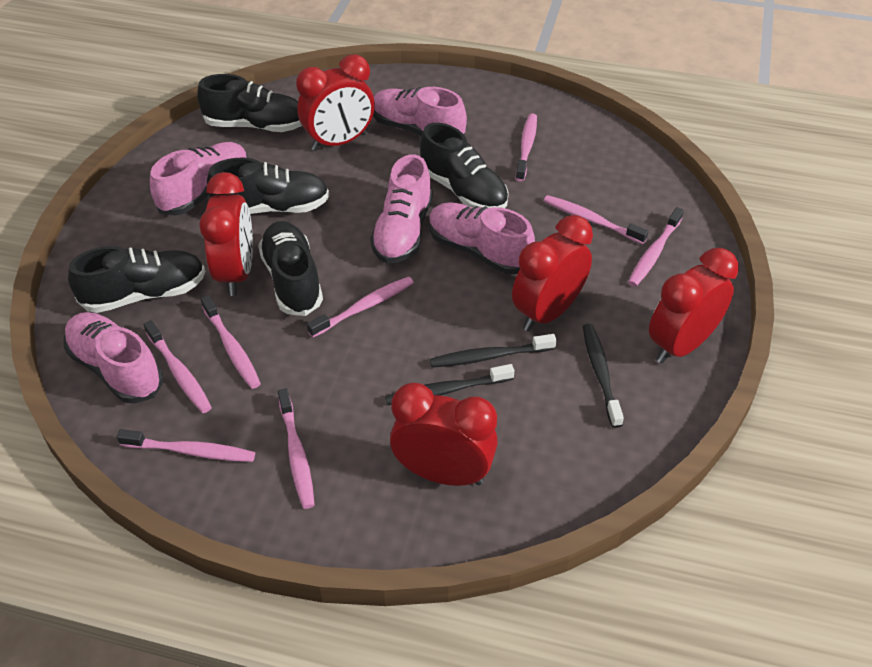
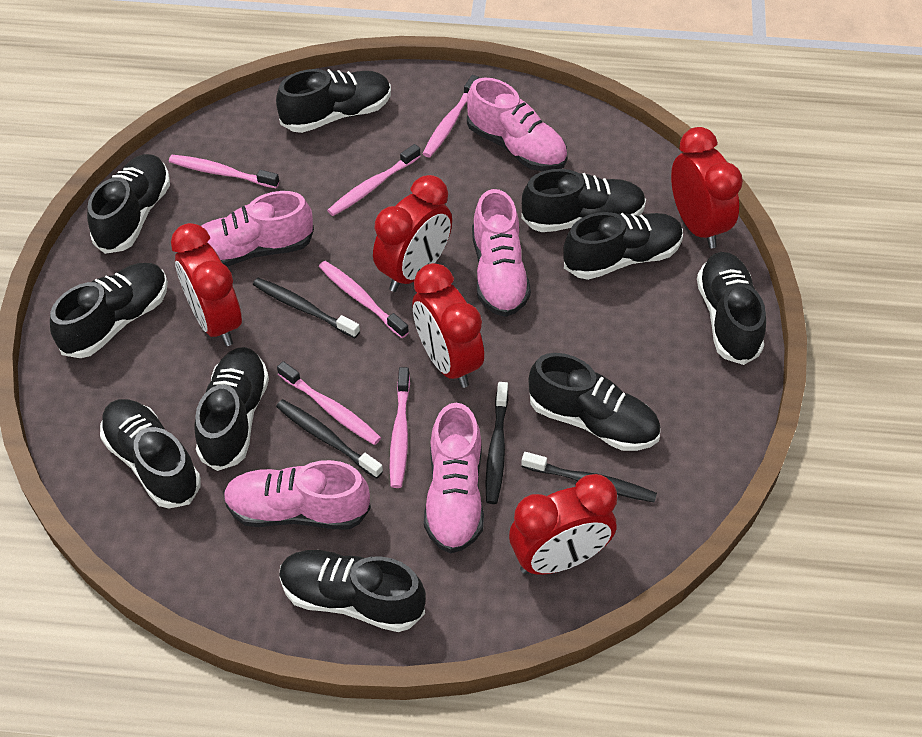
black shoe: 5 -> 10
black toothbrush: 3 -> 4
pink toothbrush: 8 -> 6

